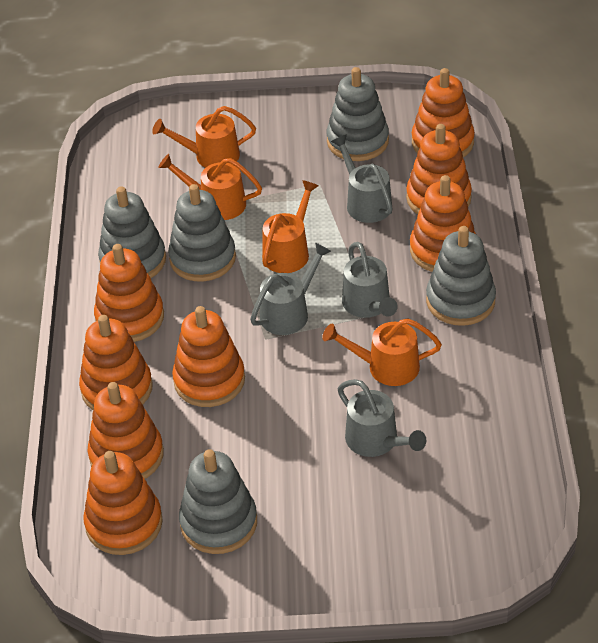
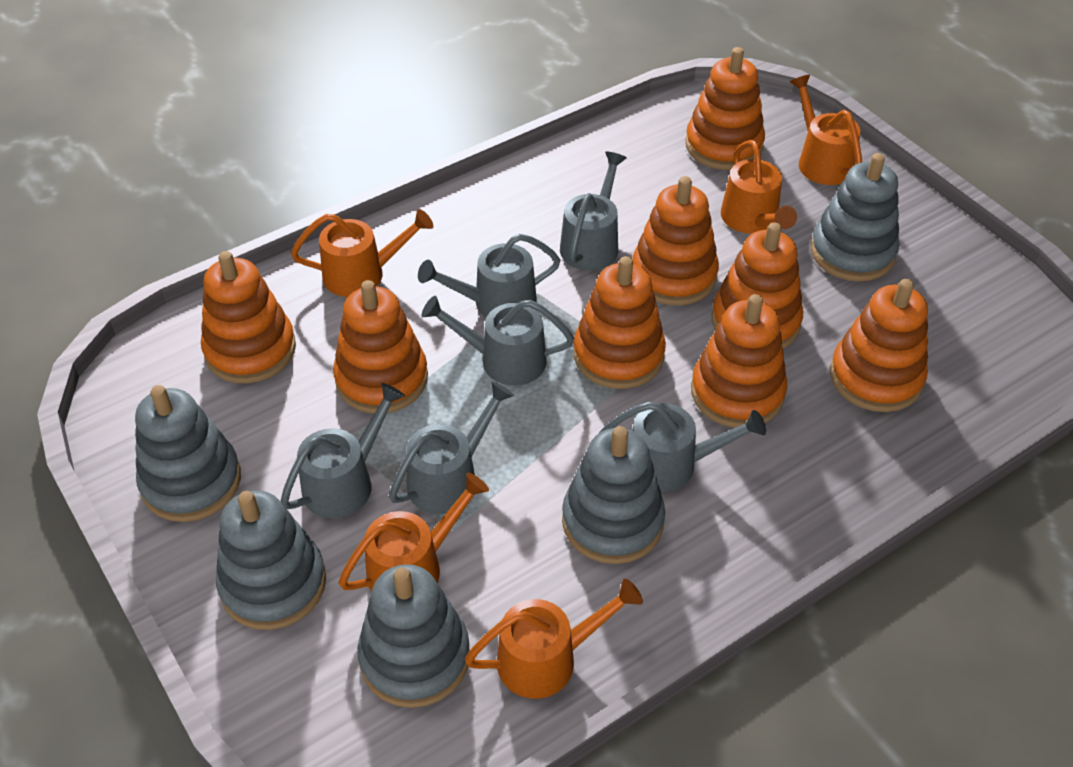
grey watering can: 4 -> 6
orange watering can: 4 -> 5

